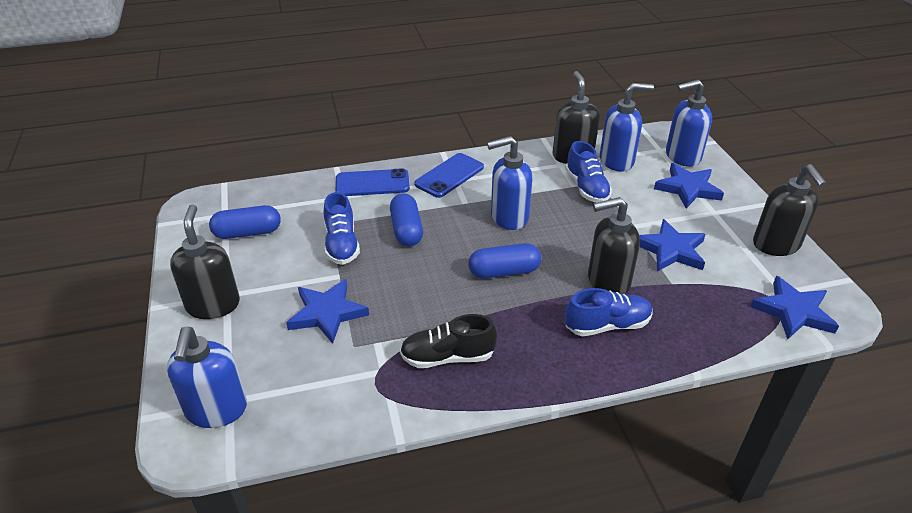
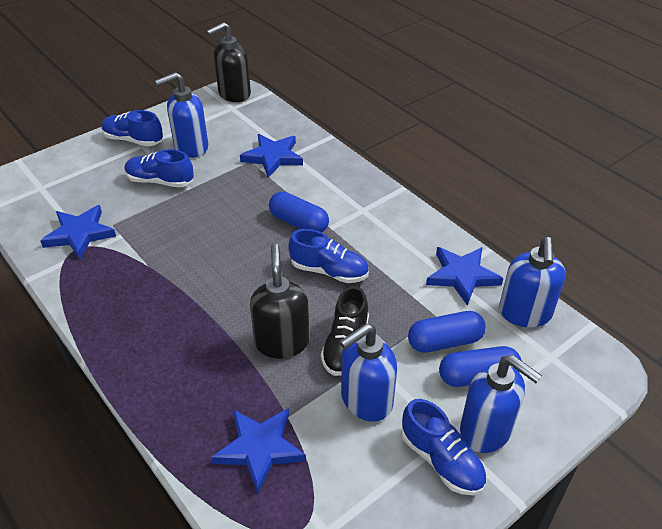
black soap dispenser: 4 -> 2
blue phone: 2 -> 0
blue shoe: 3 -> 4

